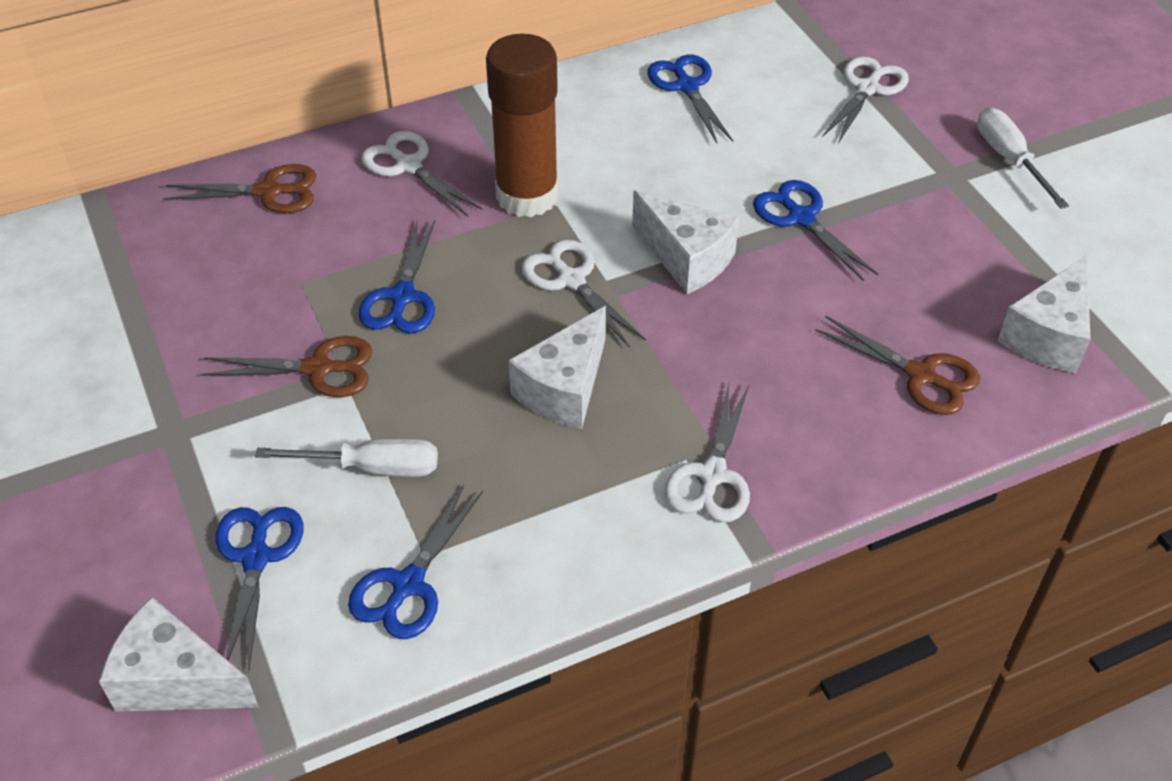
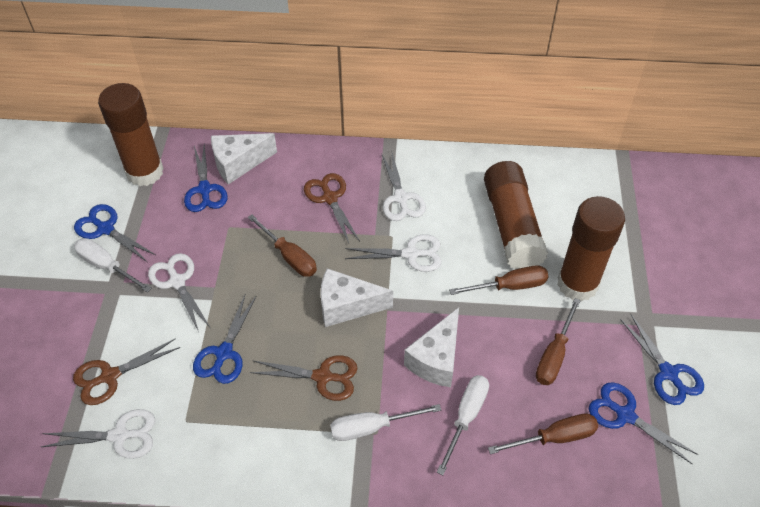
brown glue stick: 1 -> 3
brown screwdriver: 0 -> 4
white cheese: 4 -> 3
white screwdriver: 2 -> 3

